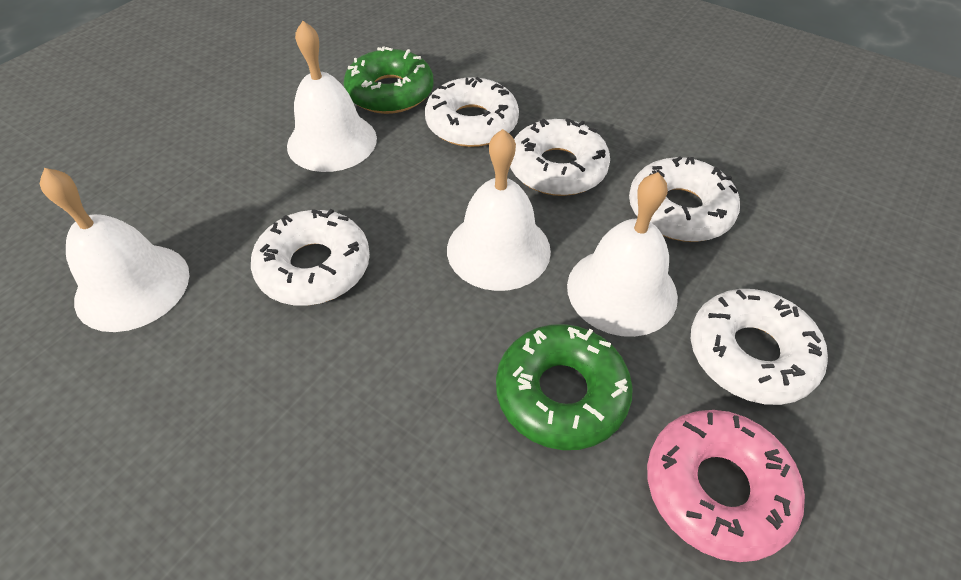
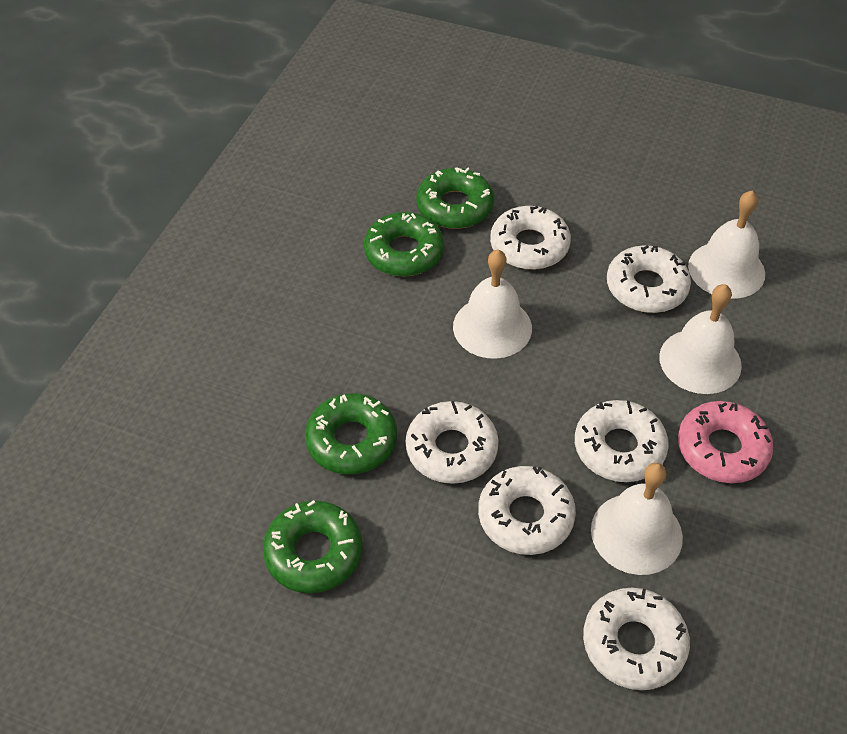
green donut: 2 -> 4
white donut: 5 -> 6

